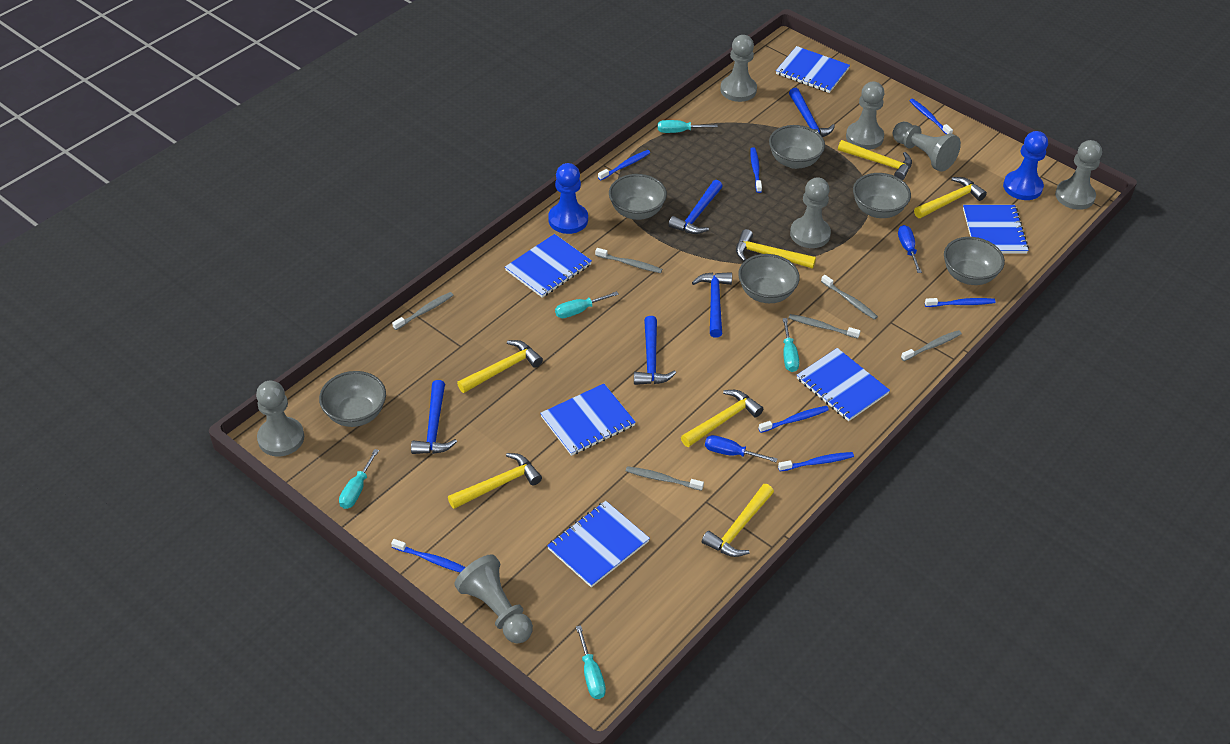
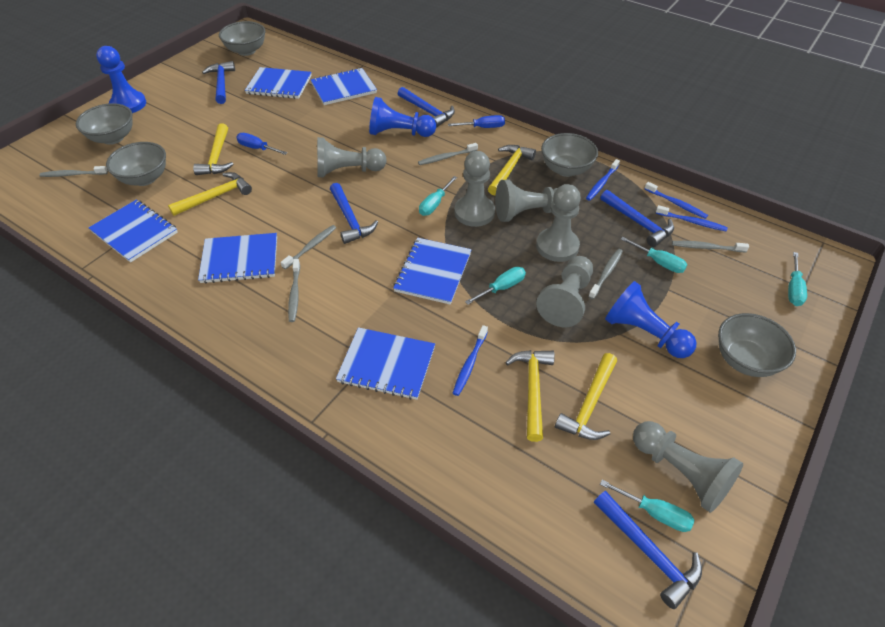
blue pawn: 2 -> 3
blue toothbrush: 7 -> 4
grey bowl: 6 -> 5
grey pawn: 7 -> 6
yellow hammer: 7 -> 5

